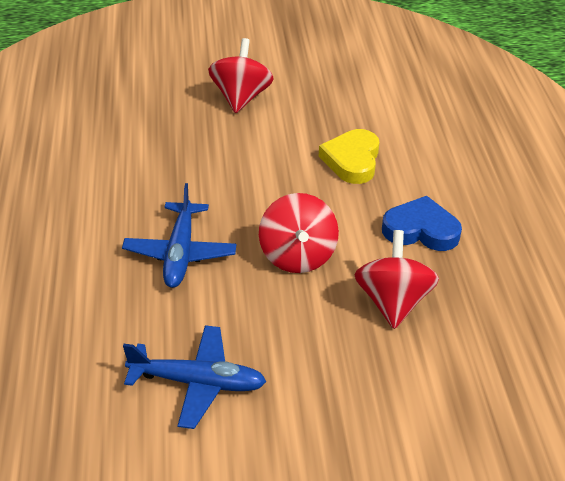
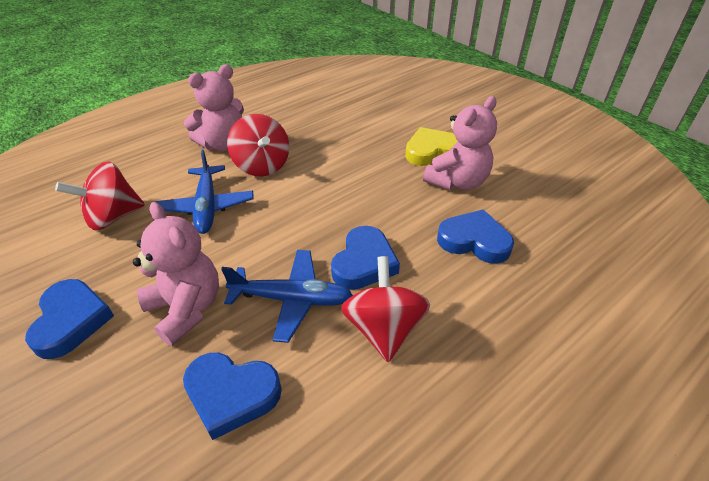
blue heart: 1 -> 4
pink teddy bear: 0 -> 3

